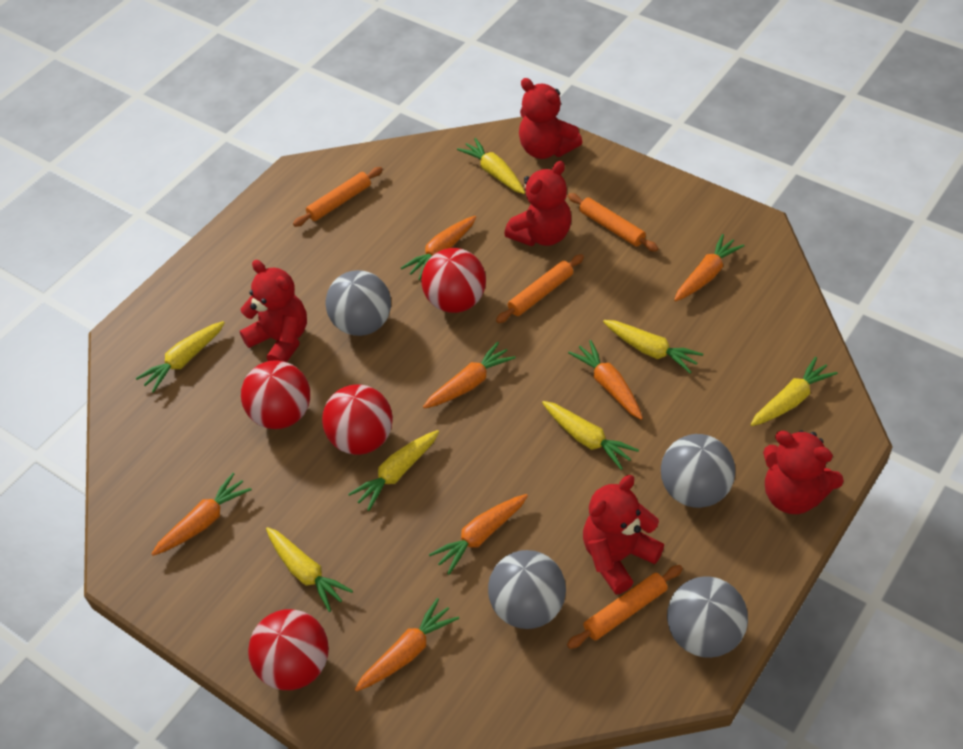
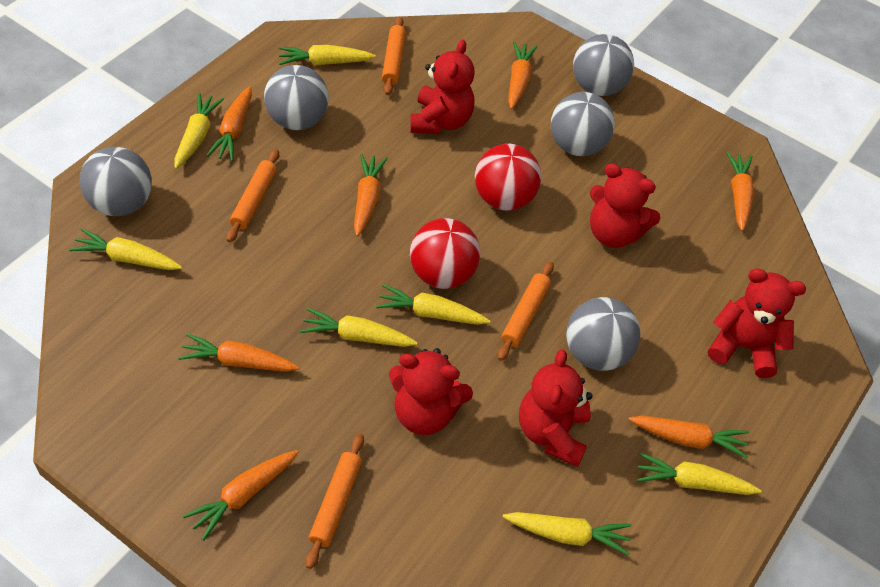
grey ball: 4 -> 5
red ball: 4 -> 2

